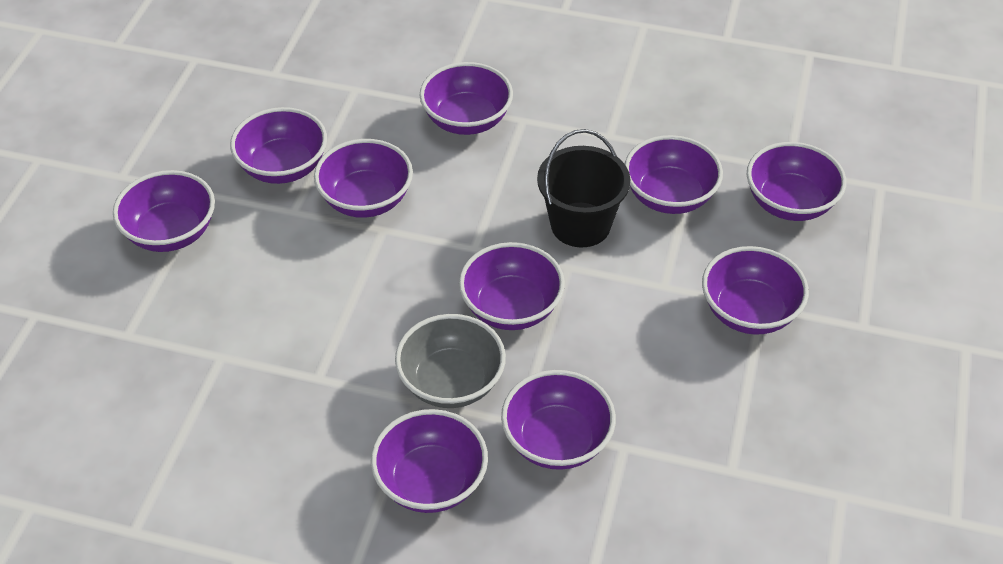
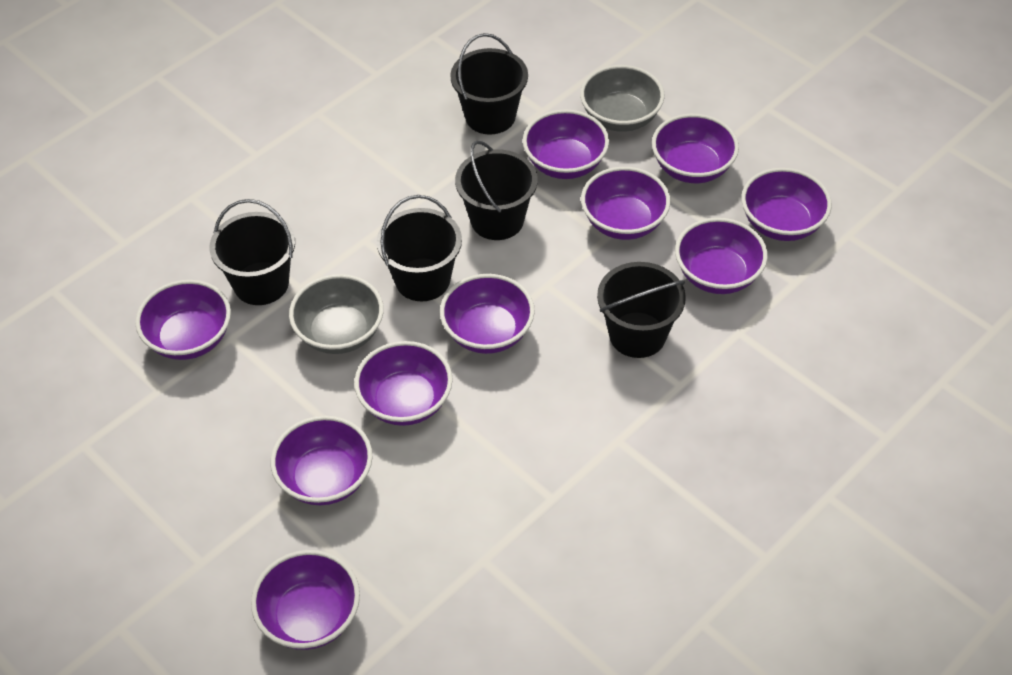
black bucket: 1 -> 5
grey bowl: 1 -> 2

